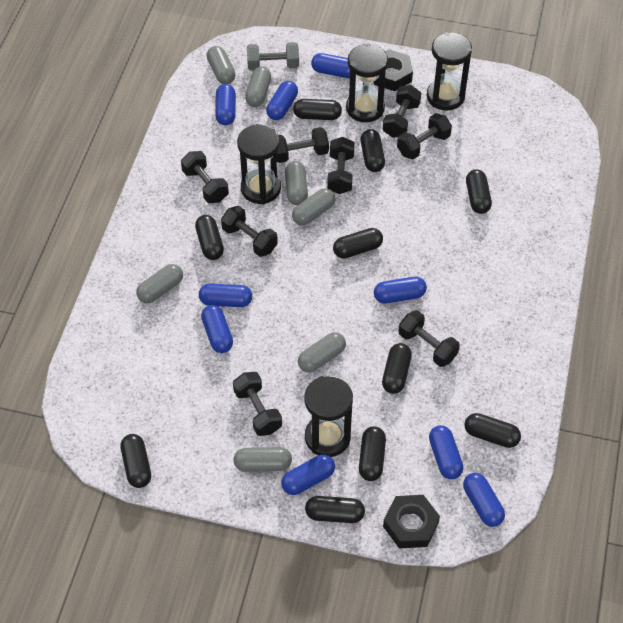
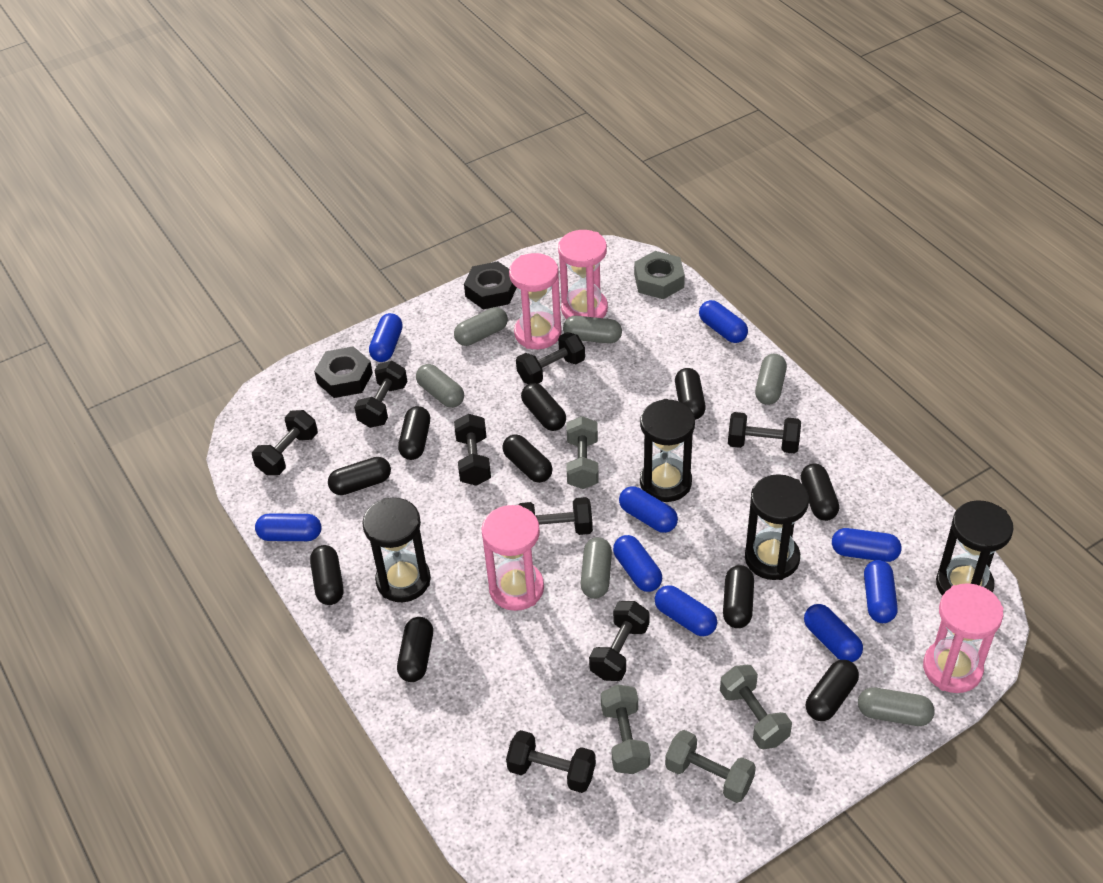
grey capsule: 7 -> 6
grey dumbbell: 1 -> 4
grey nut: 0 -> 1
pink hourglass: 0 -> 4

